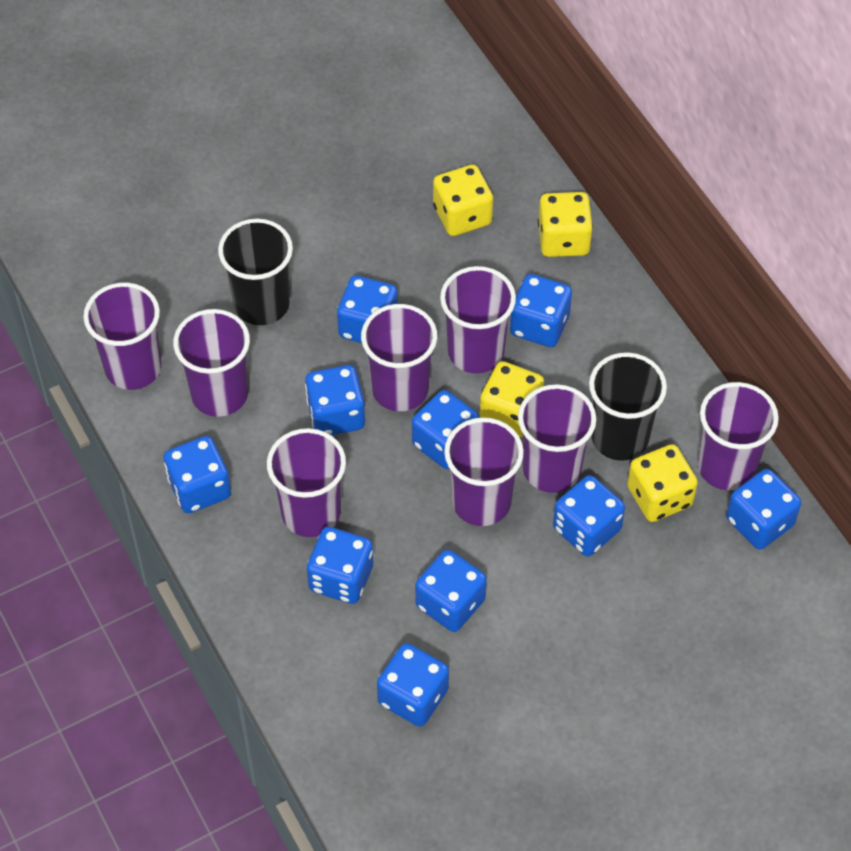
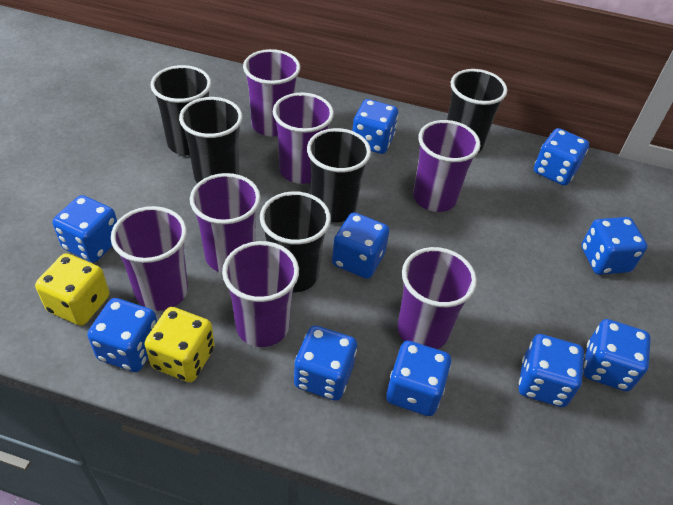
black cup: 2 -> 5
purple cup: 8 -> 7
yellow dice: 4 -> 2

